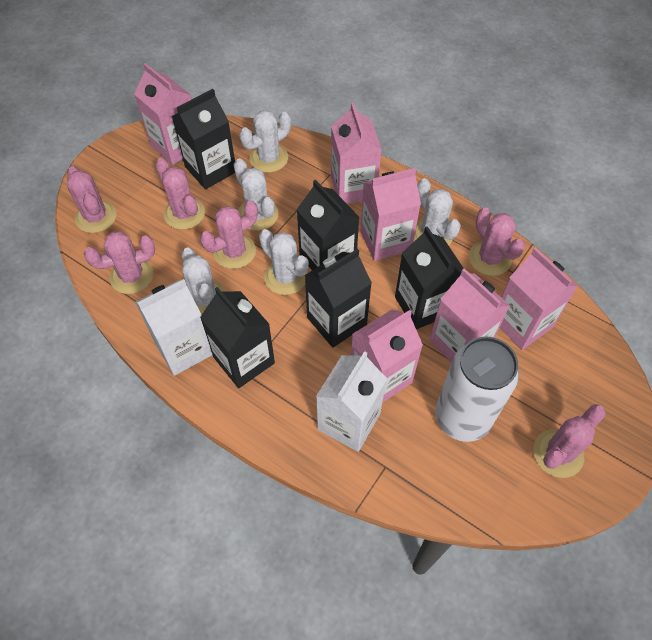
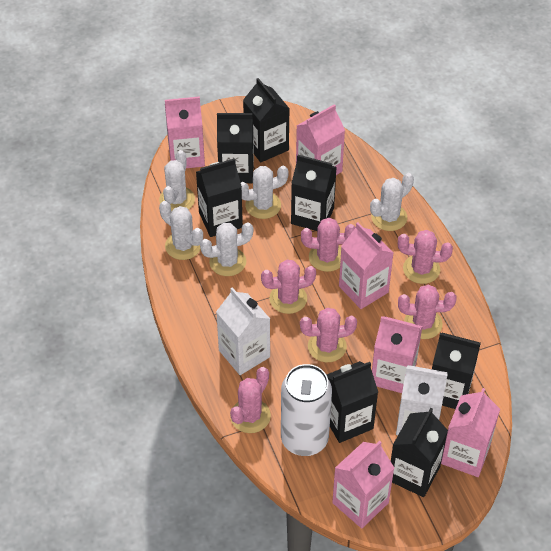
black carton: 5 -> 7

